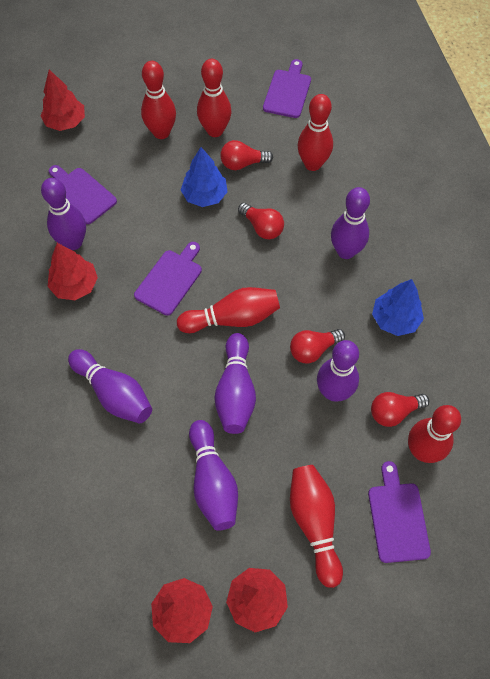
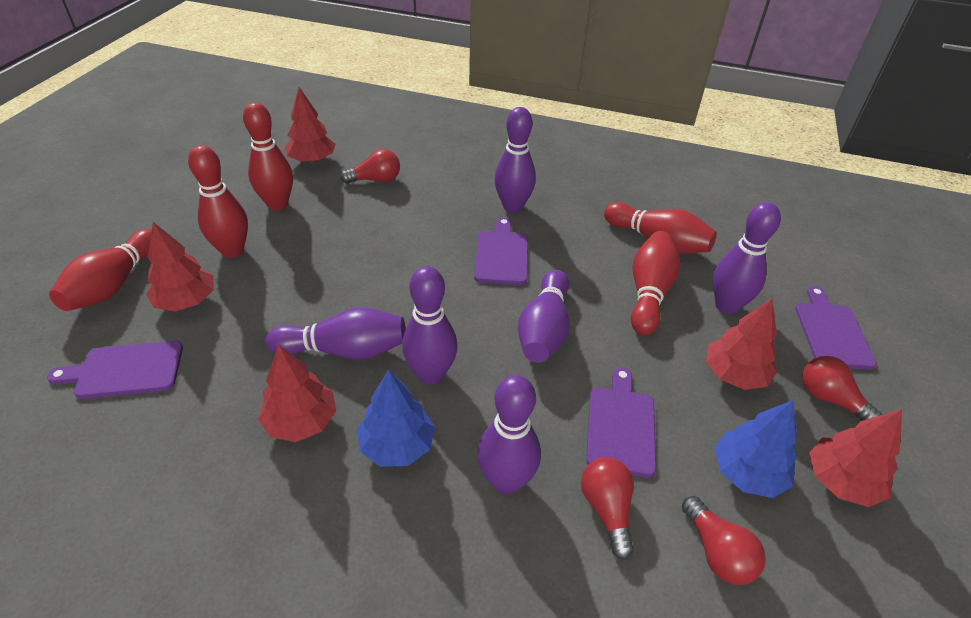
red bowling pin: 6 -> 5
red tree: 4 -> 5

